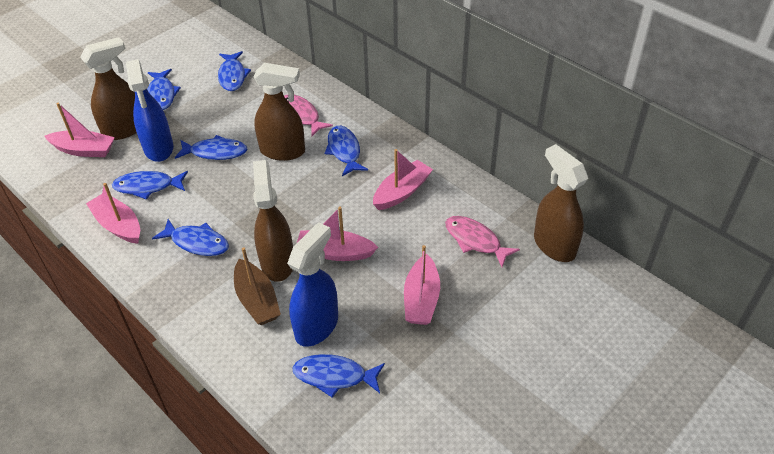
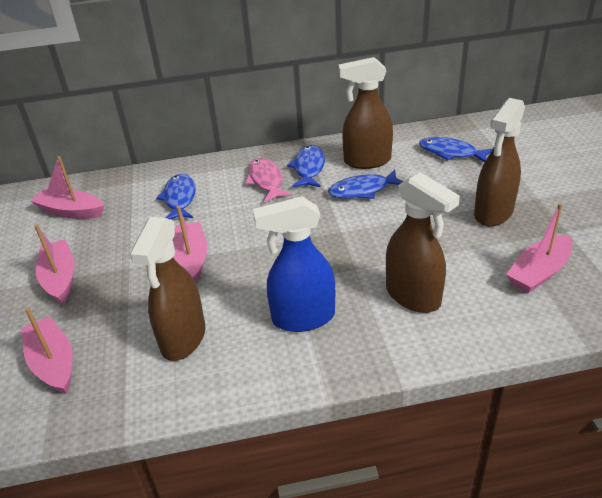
blue fish: 7 -> 4
blue spray bottle: 2 -> 1
brown boat: 1 -> 0
pink fish: 2 -> 1

